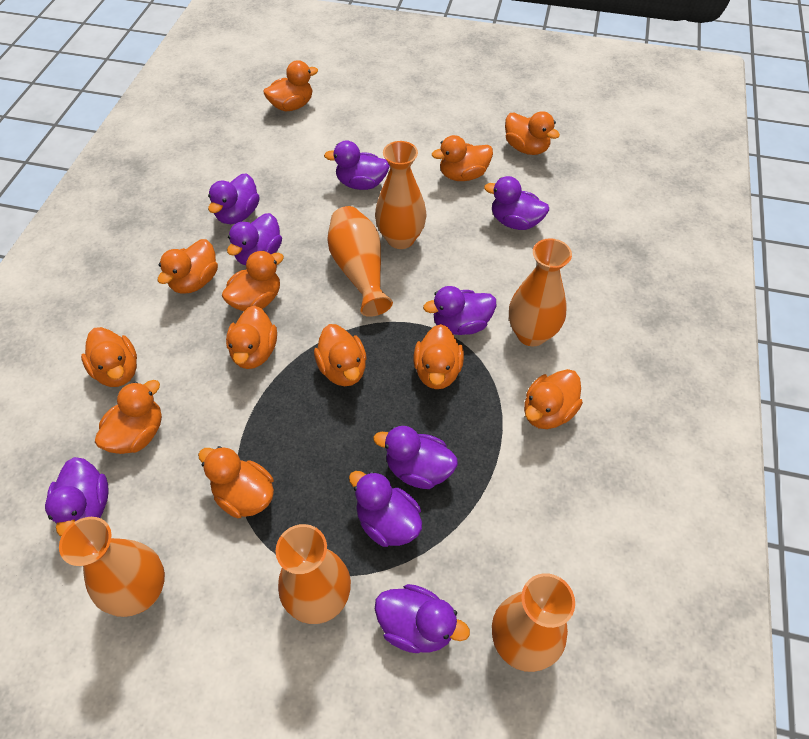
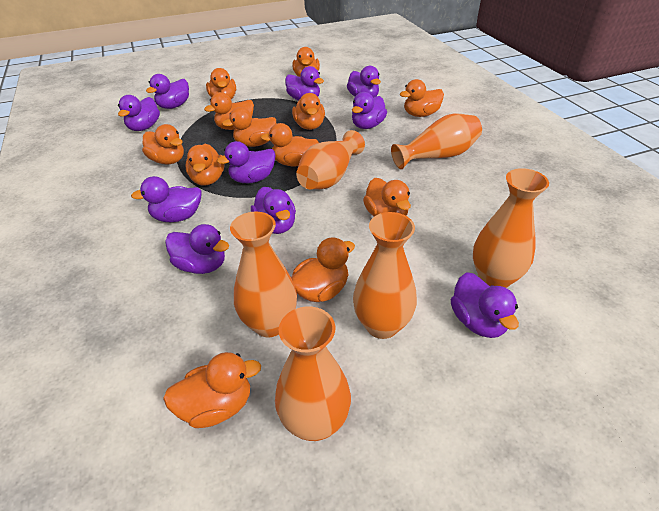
purple duck: 9 -> 10

